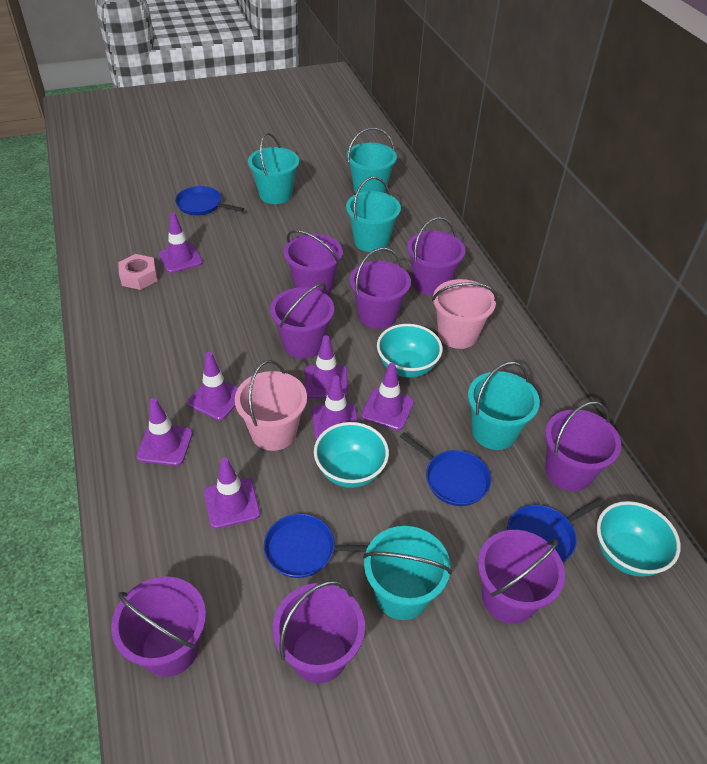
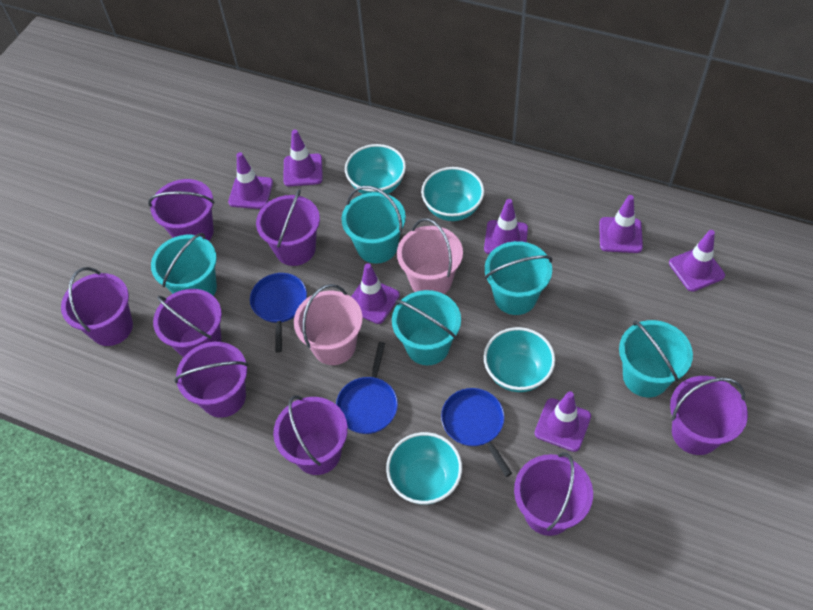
blue pan: 4 -> 3
pink nut: 1 -> 0
turquoise bowl: 3 -> 4

